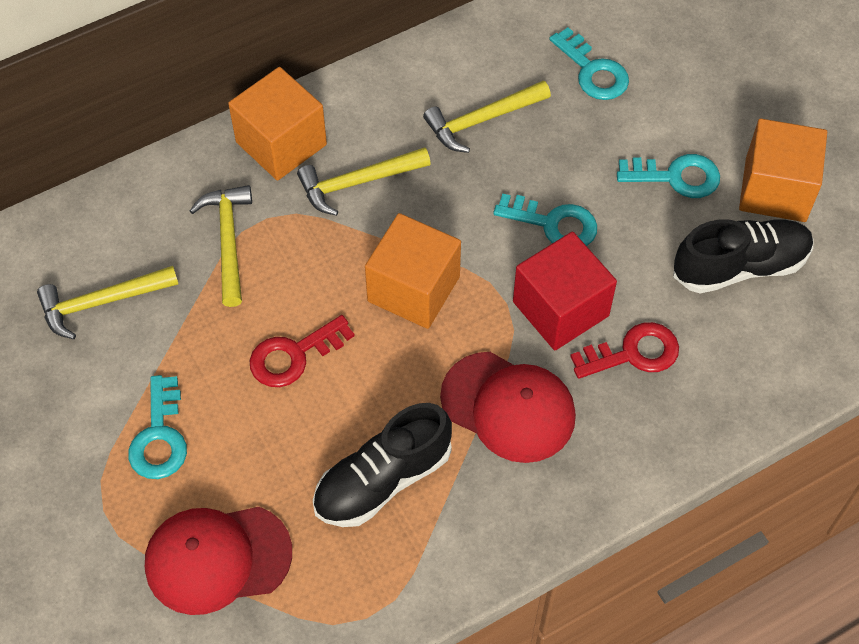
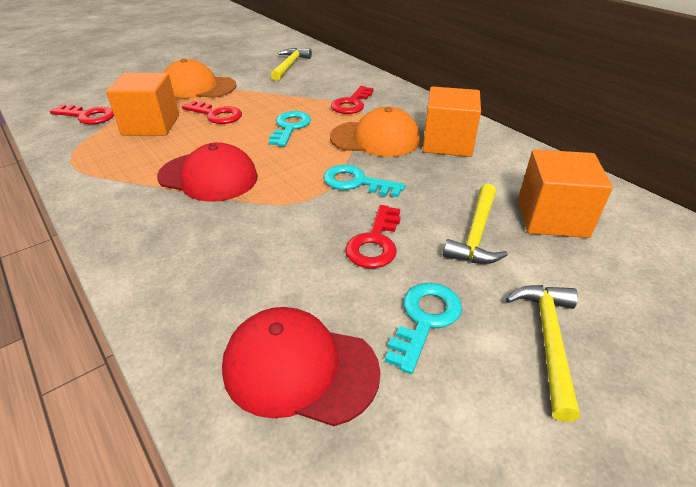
black shoe: 2 -> 0
orange cap: 0 -> 2
red cube: 1 -> 0
red key: 2 -> 4
turquoise key: 4 -> 3
yellow hammer: 4 -> 3

